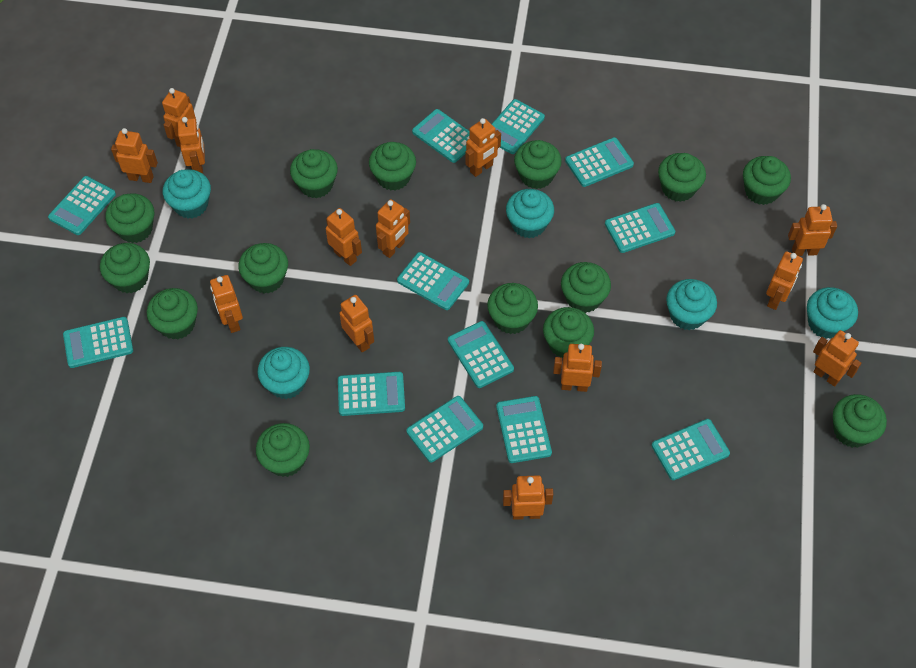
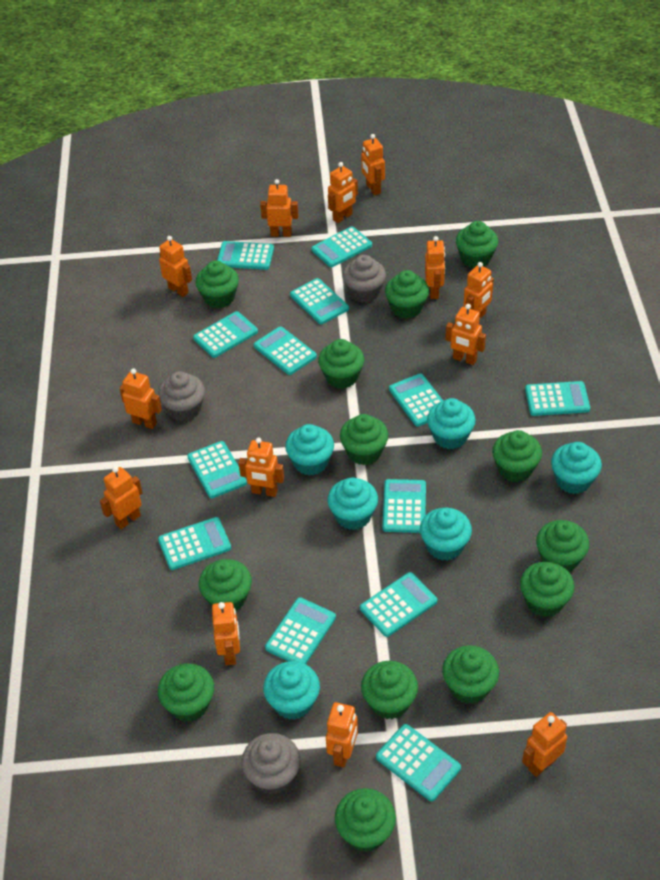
green cupcake: 14 -> 13
grey cupcake: 0 -> 3
turquoise calculator: 12 -> 13
turquoise cupcake: 5 -> 6

